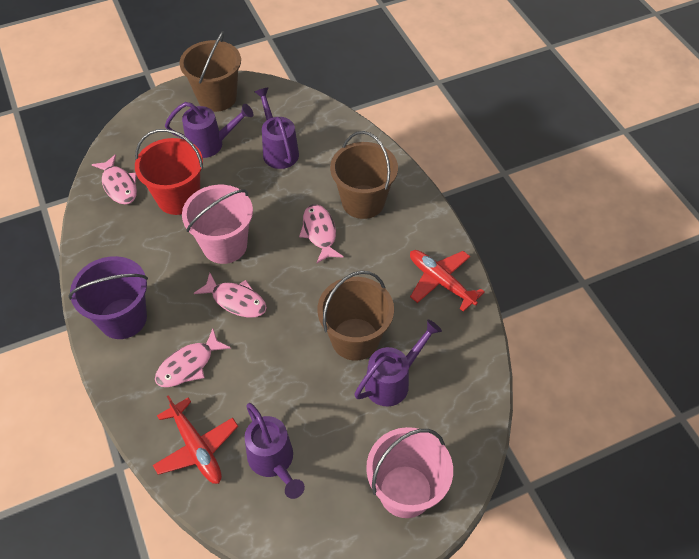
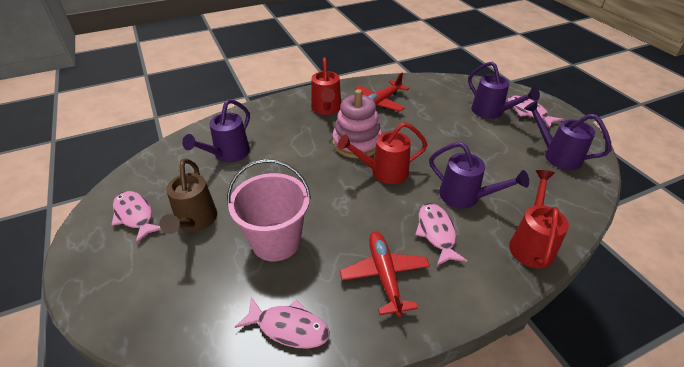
brown bucket: 3 -> 0
brown watering can: 0 -> 1
pink bucket: 2 -> 1
pink stacking toy: 0 -> 1
purple bucket: 1 -> 0
red bucket: 1 -> 0
red watering can: 0 -> 3

